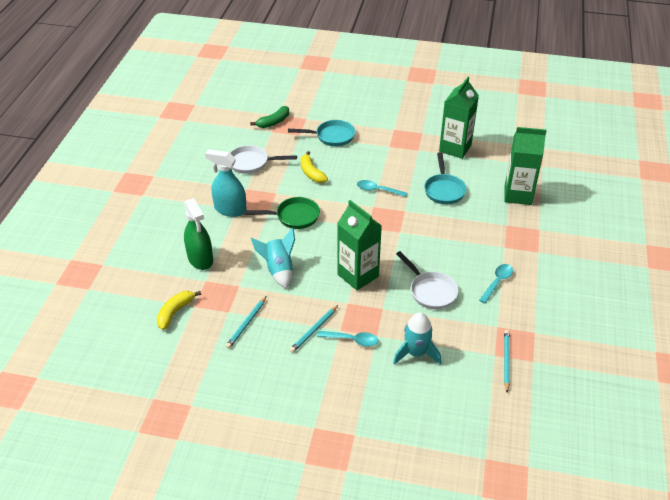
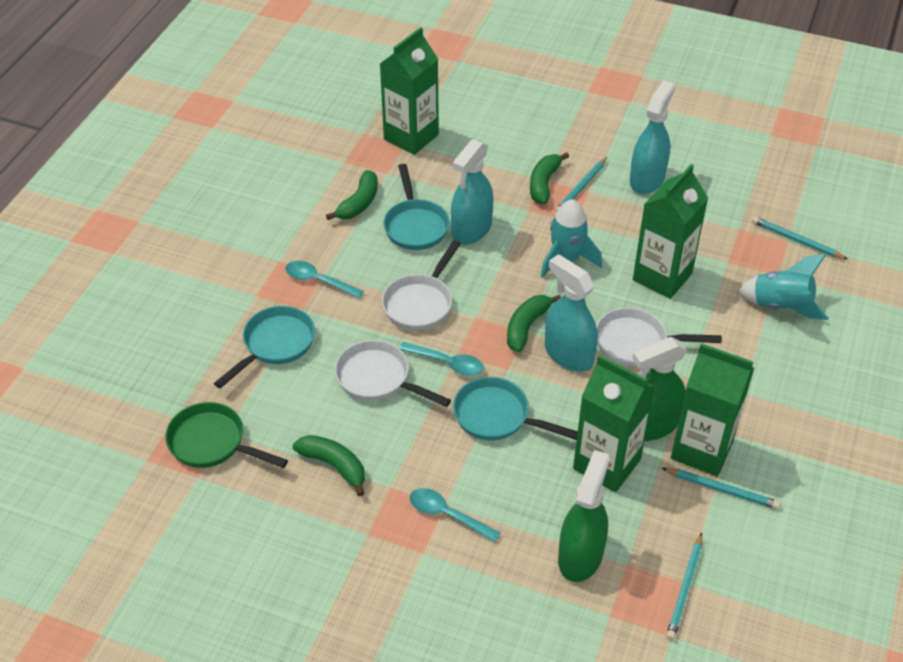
green banana: 1 -> 4
green carton: 3 -> 4
green spray bottle: 1 -> 2
turquoise pan: 2 -> 3
turquoise pencil: 3 -> 4
turquoise spray bottle: 1 -> 3
white pan: 2 -> 3
yellow banana: 2 -> 0

